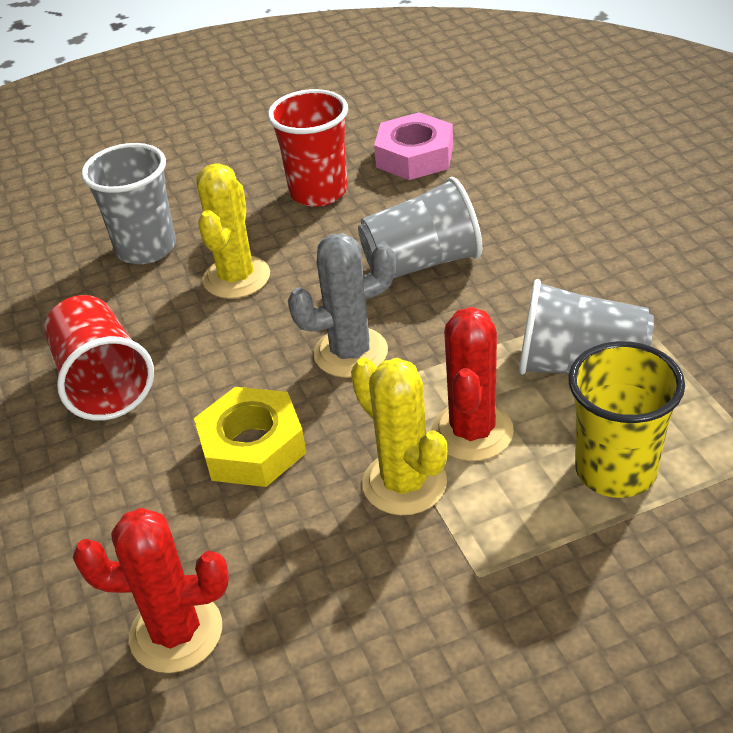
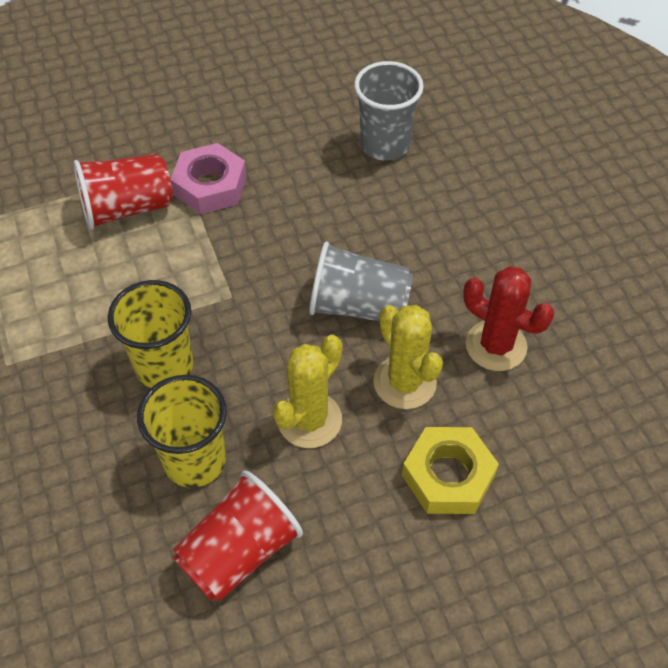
grey cactus: 1 -> 0
grey cup: 3 -> 2
red cactus: 2 -> 1
yellow cup: 1 -> 2

